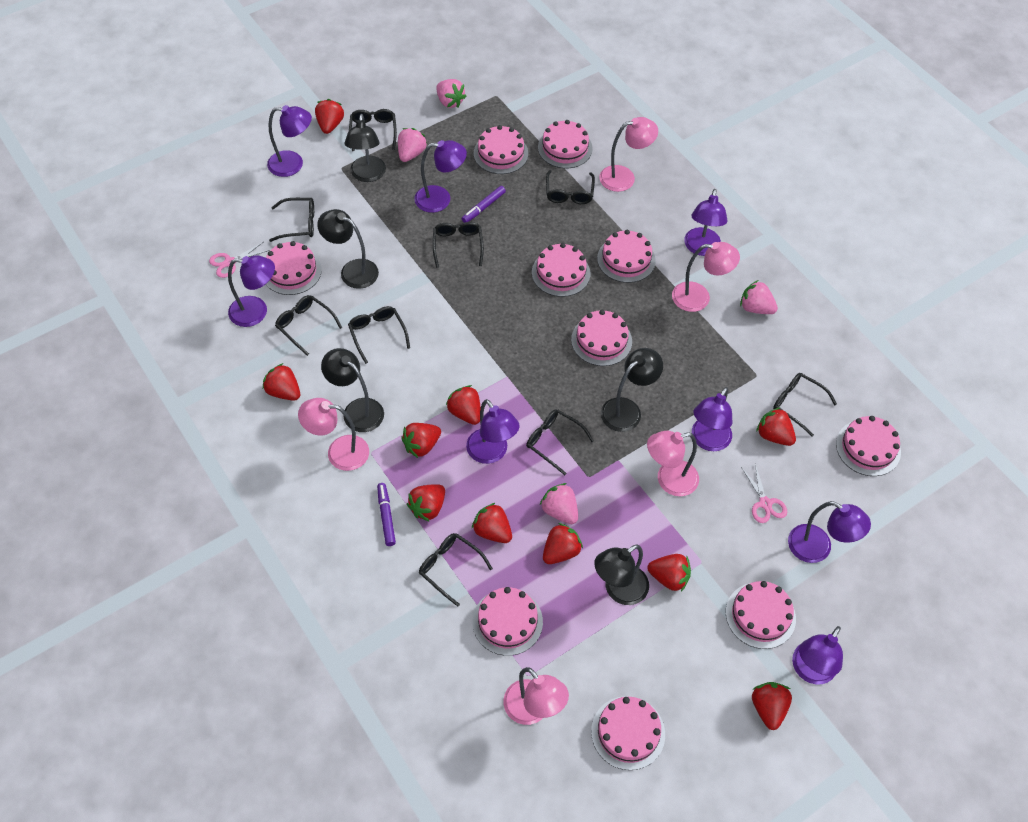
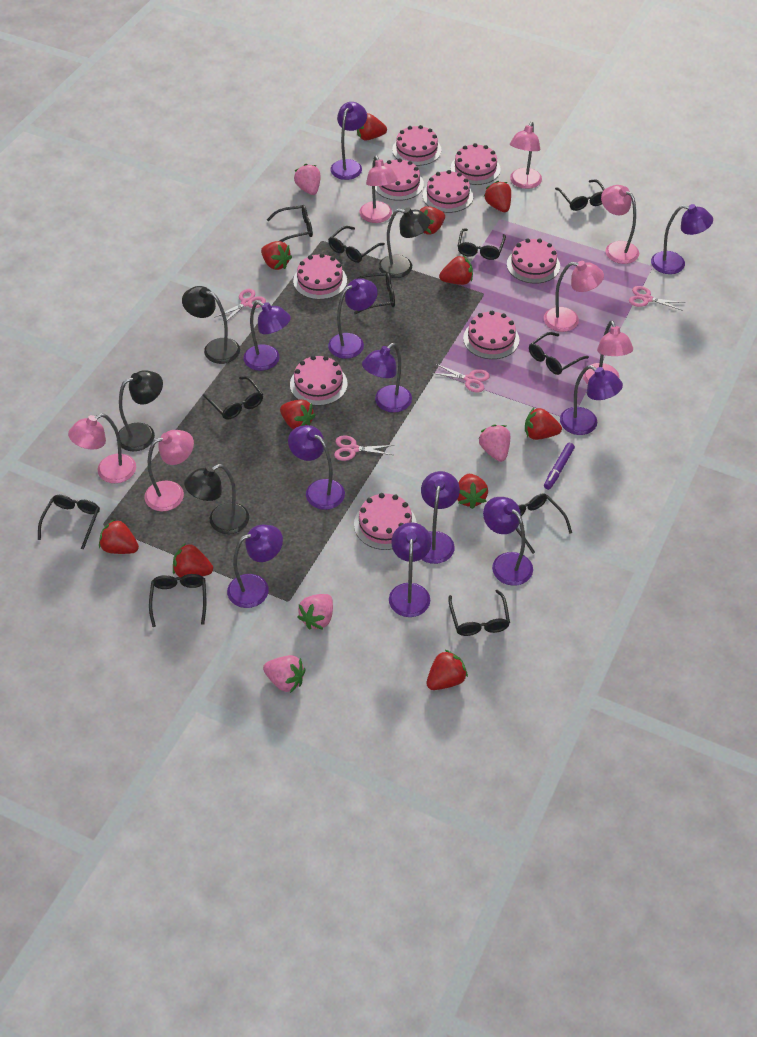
black glasses: 9 -> 11
black lamp: 5 -> 4
pink cake: 10 -> 9
pink lamp: 5 -> 7
pink scissors: 2 -> 4
purple lamp: 8 -> 11
purple marker: 2 -> 1
red strawberry: 10 -> 11

